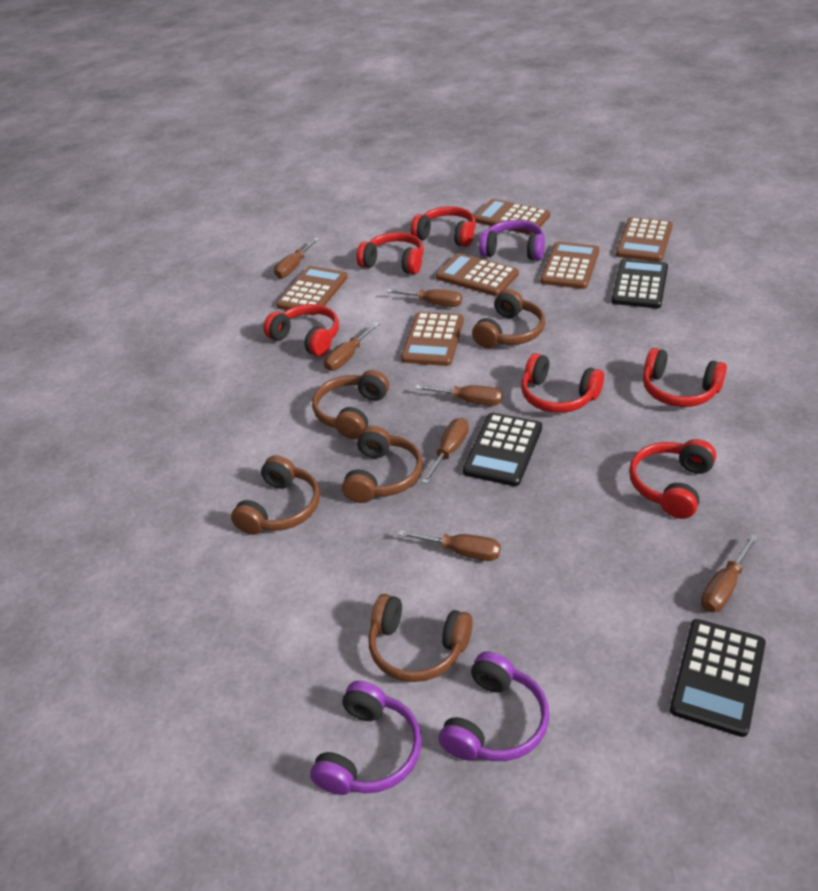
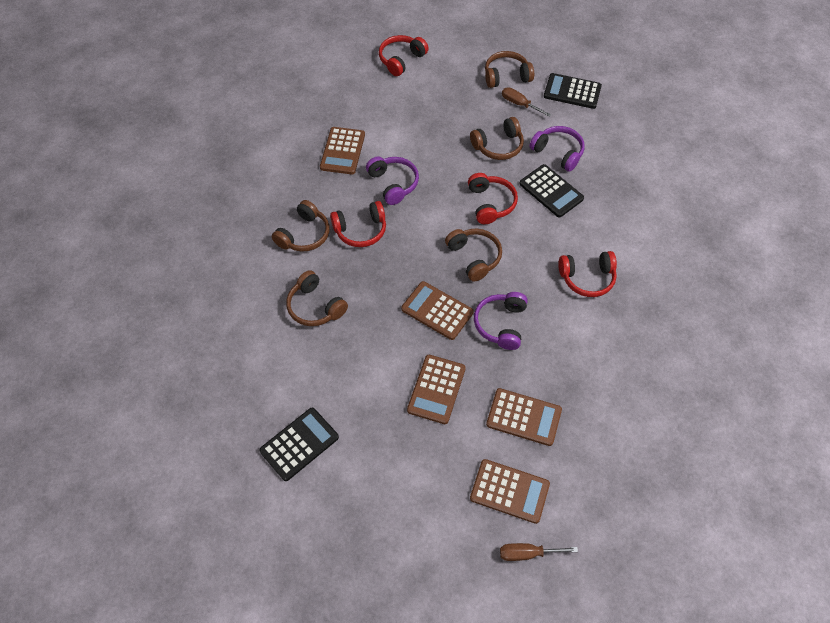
brown calculator: 6 -> 5
brown screwdriver: 7 -> 2
red headphones: 6 -> 4

